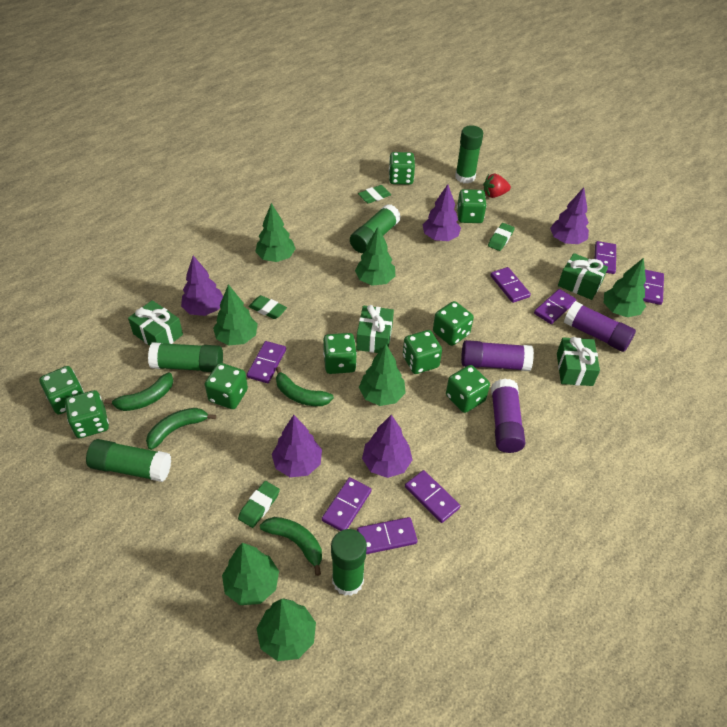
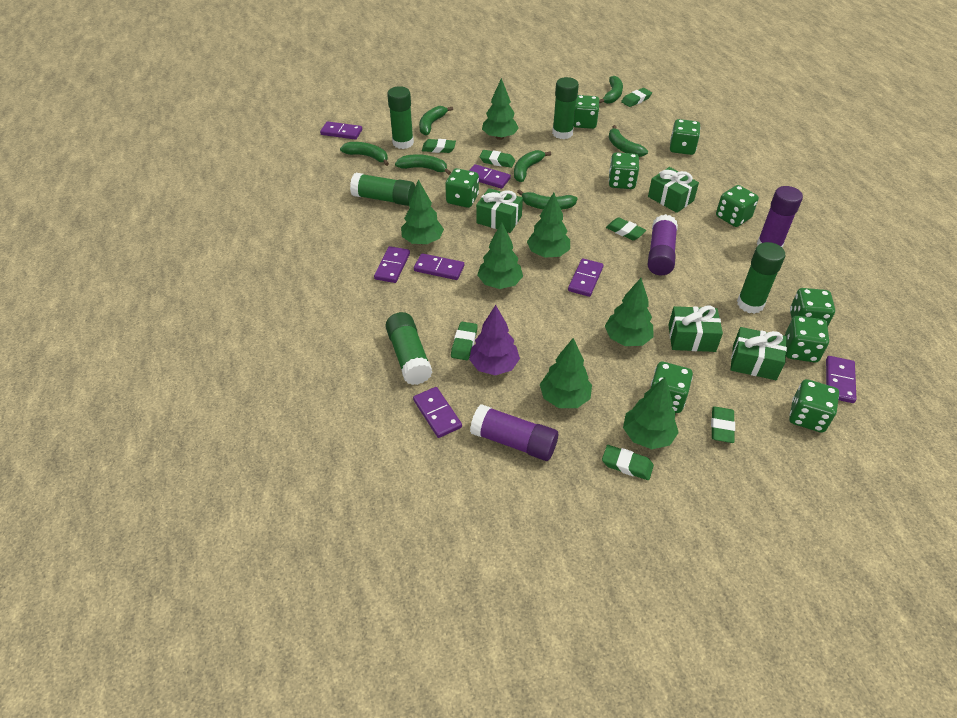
green banana: 4 -> 7
green eraser: 4 -> 7
purple domino: 8 -> 7
purple tree: 5 -> 1
red strawberry: 1 -> 0

